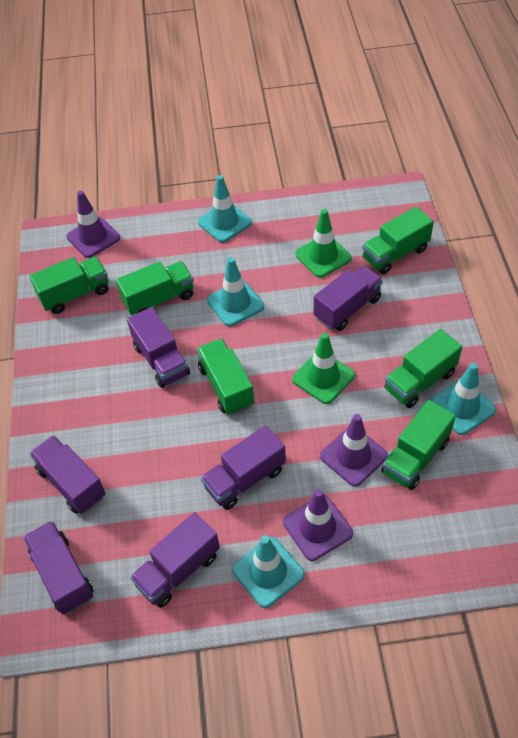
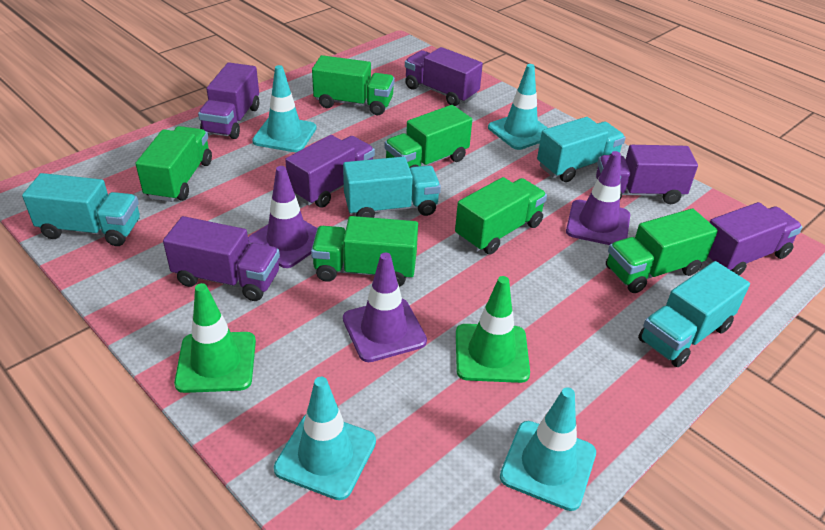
turquoise truck: 0 -> 4

